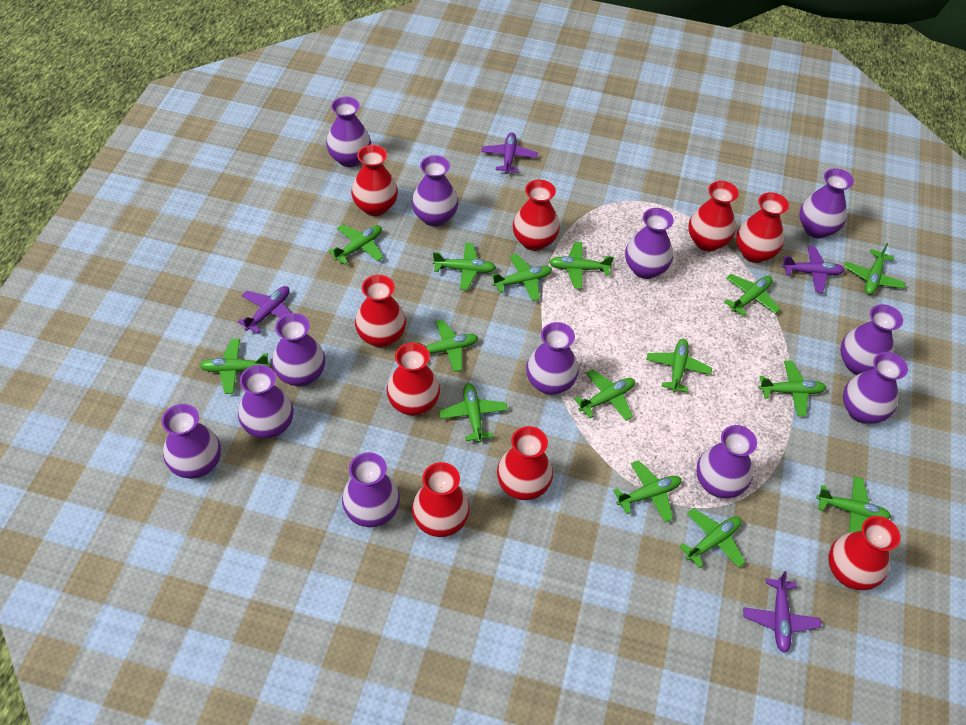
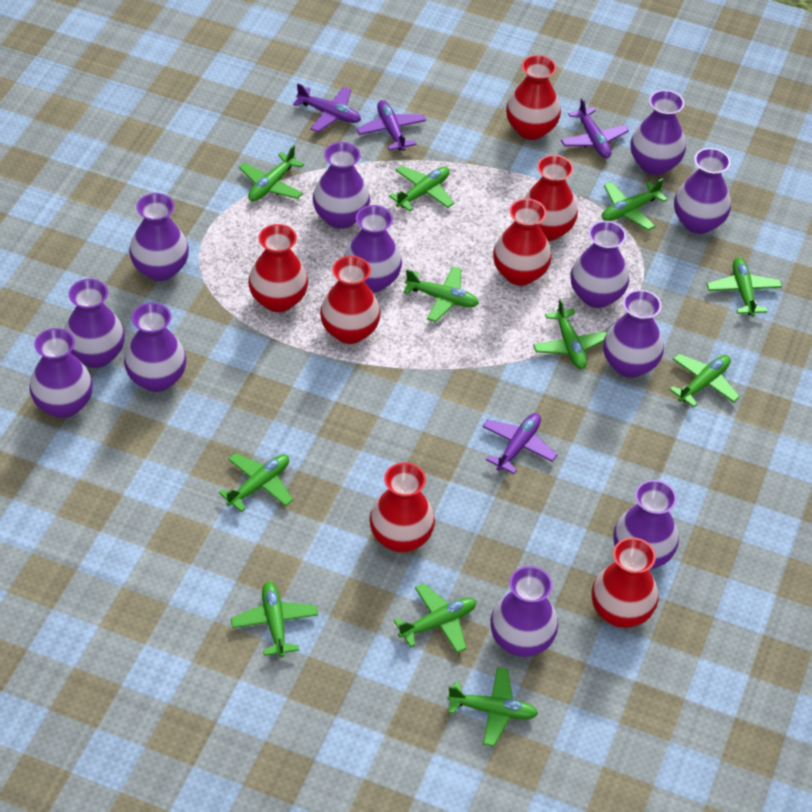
green plane: 15 -> 11
red vase: 9 -> 7

